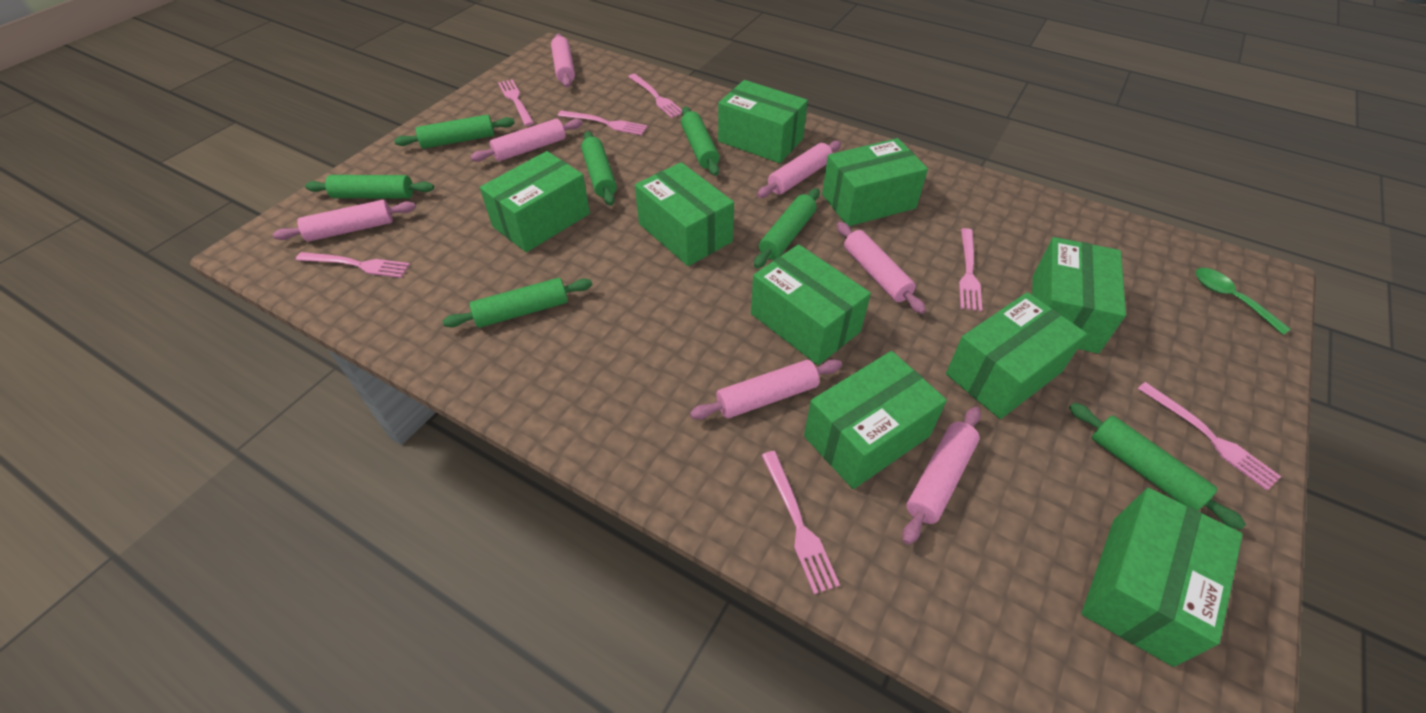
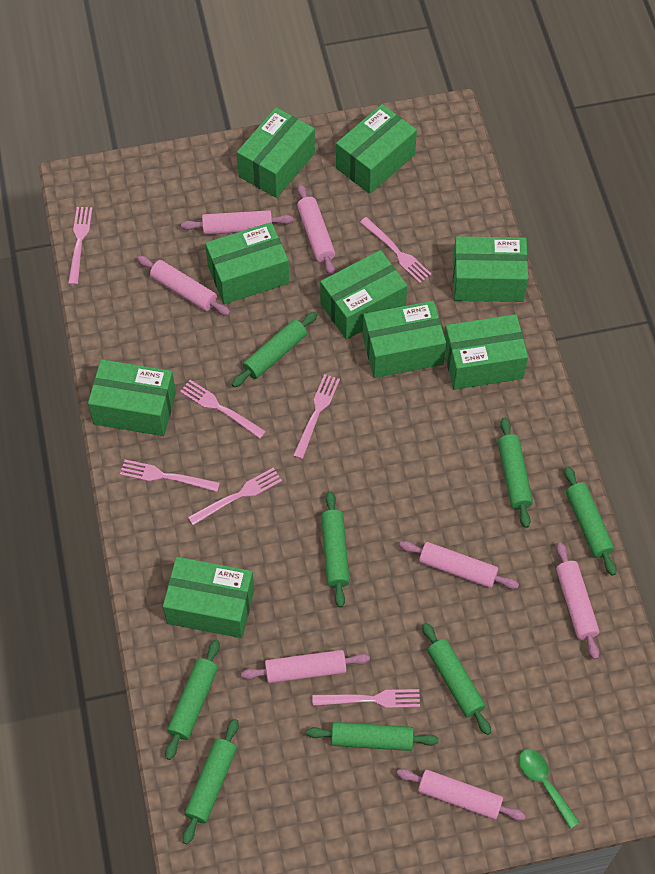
green rolling pin: 7 -> 8

